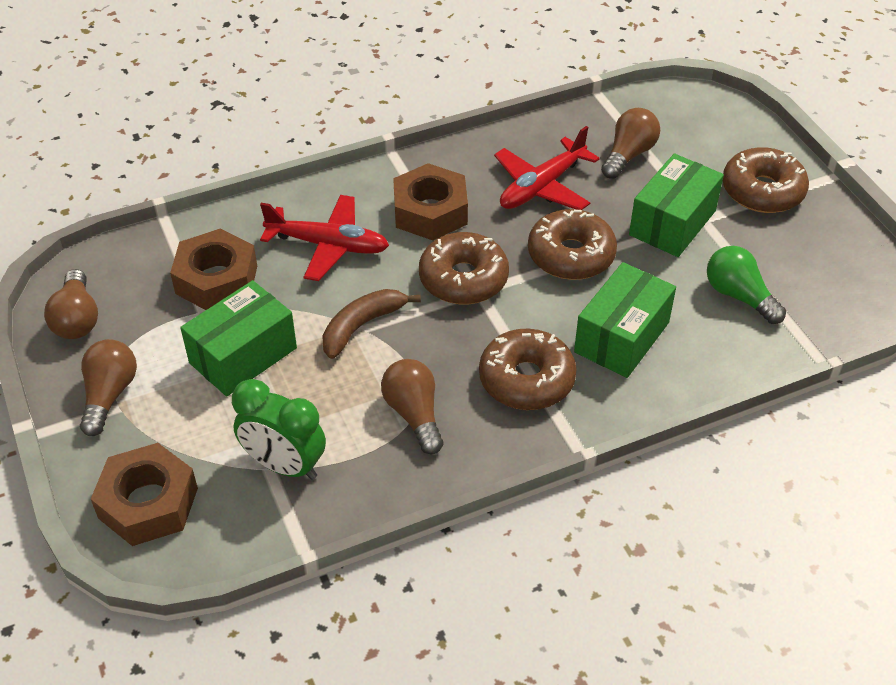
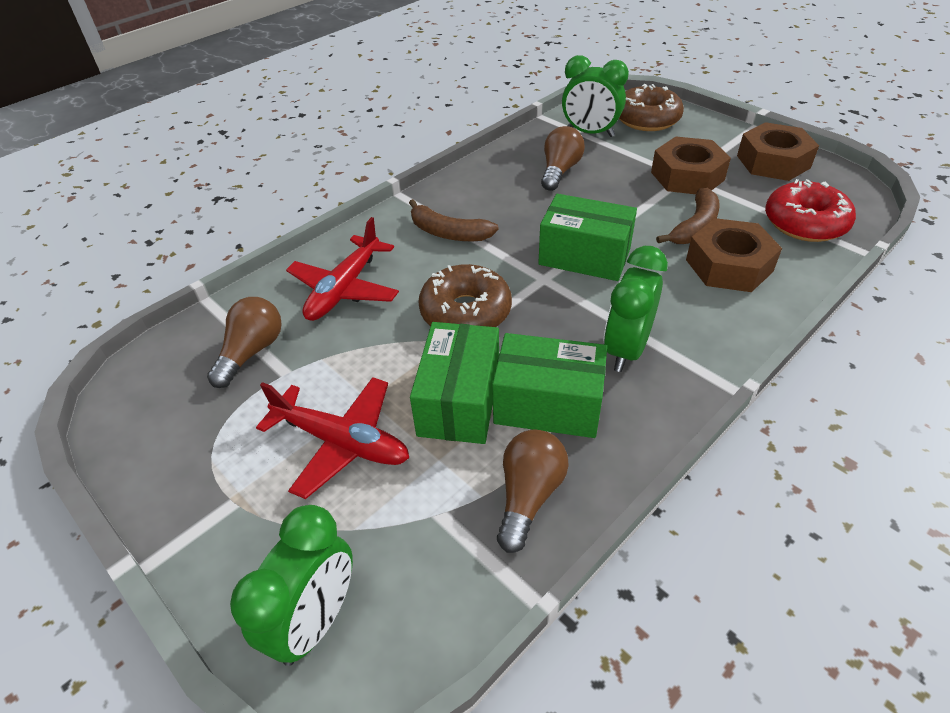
brown banana: 1 -> 2
brown donut: 4 -> 2
brown light bulb: 4 -> 3
green clock: 1 -> 3
green light bulb: 1 -> 0
red donut: 0 -> 1

